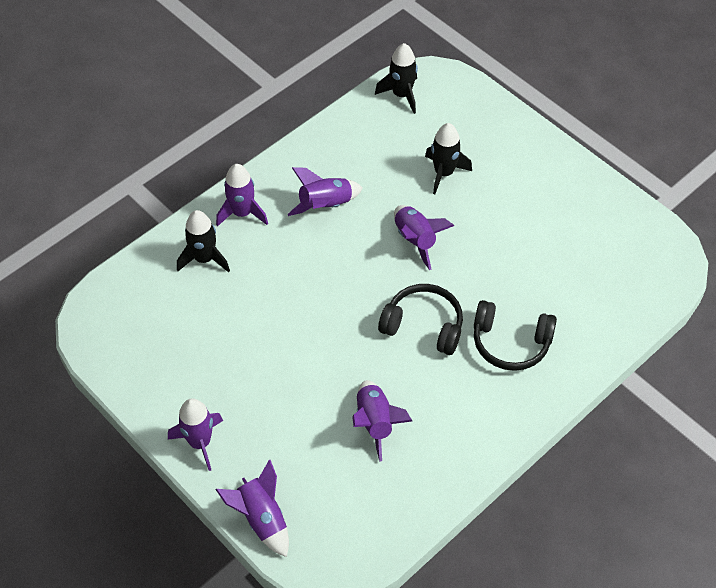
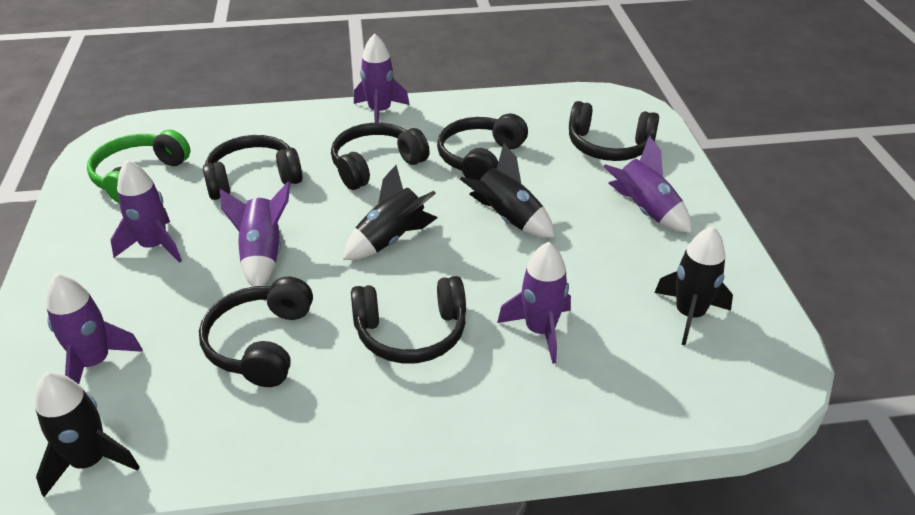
black headphones: 2 -> 6
black rocket: 3 -> 4
green headphones: 0 -> 1

